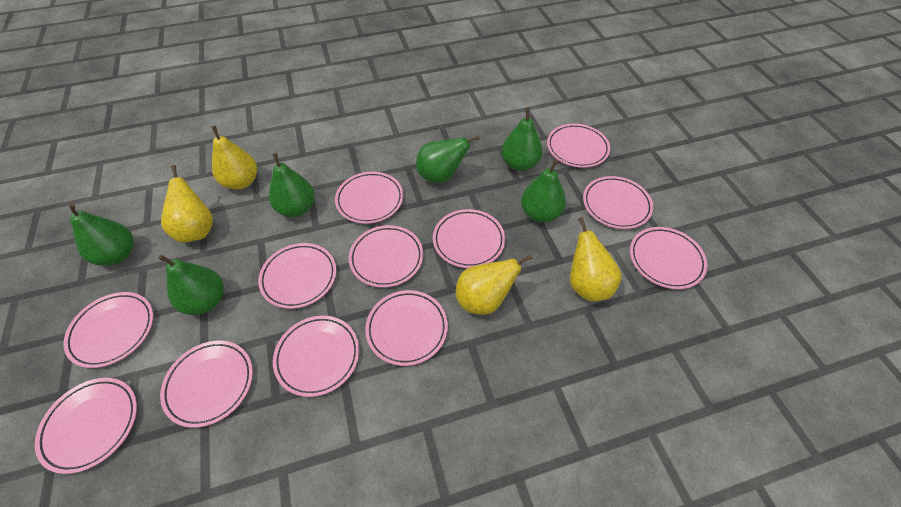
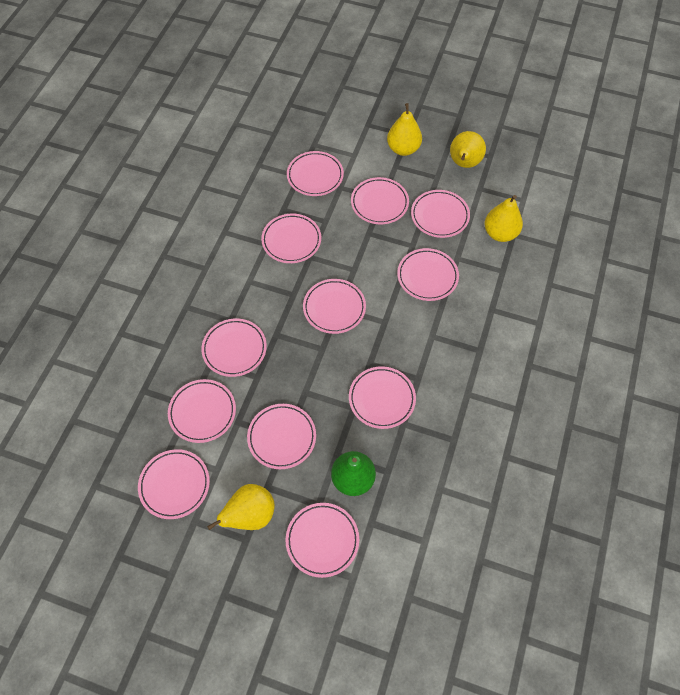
green pear: 6 -> 1

